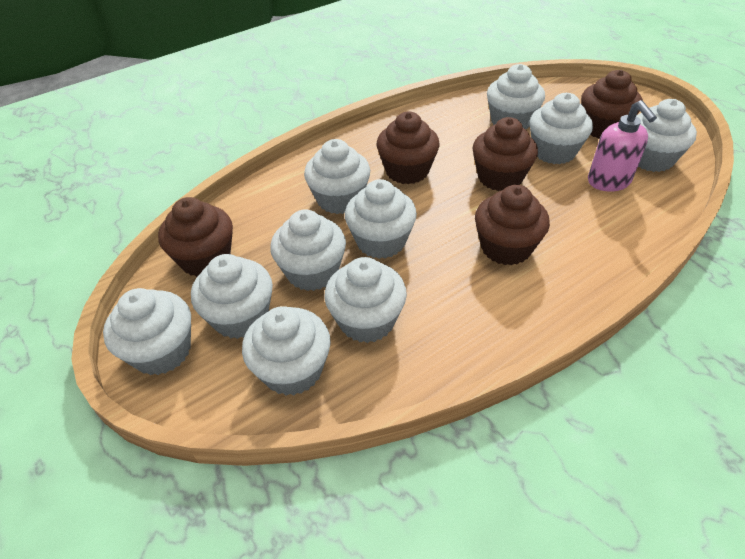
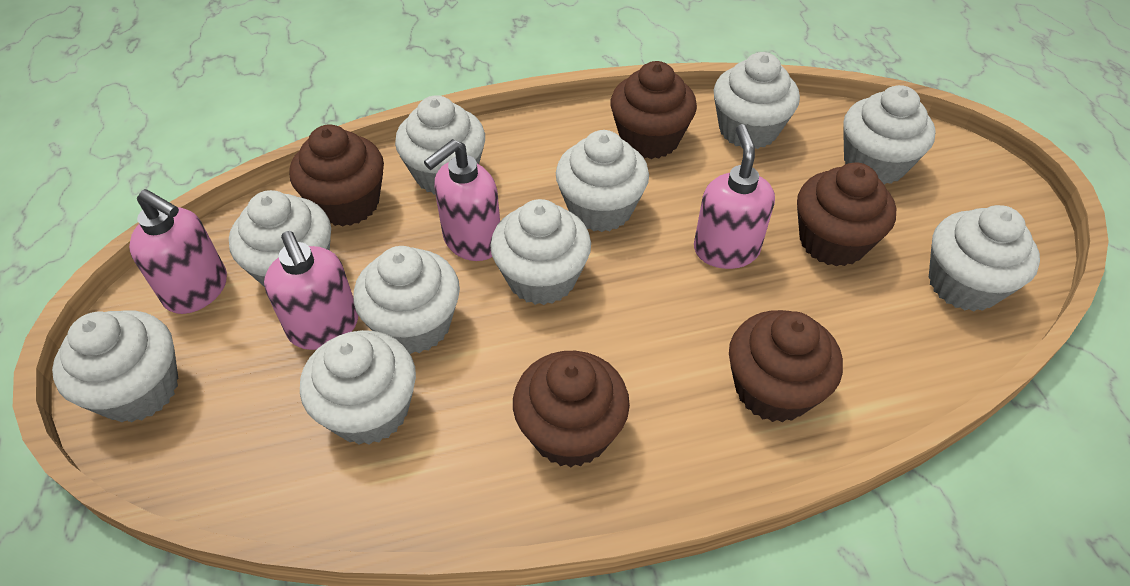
pink soap dispenser: 1 -> 4

